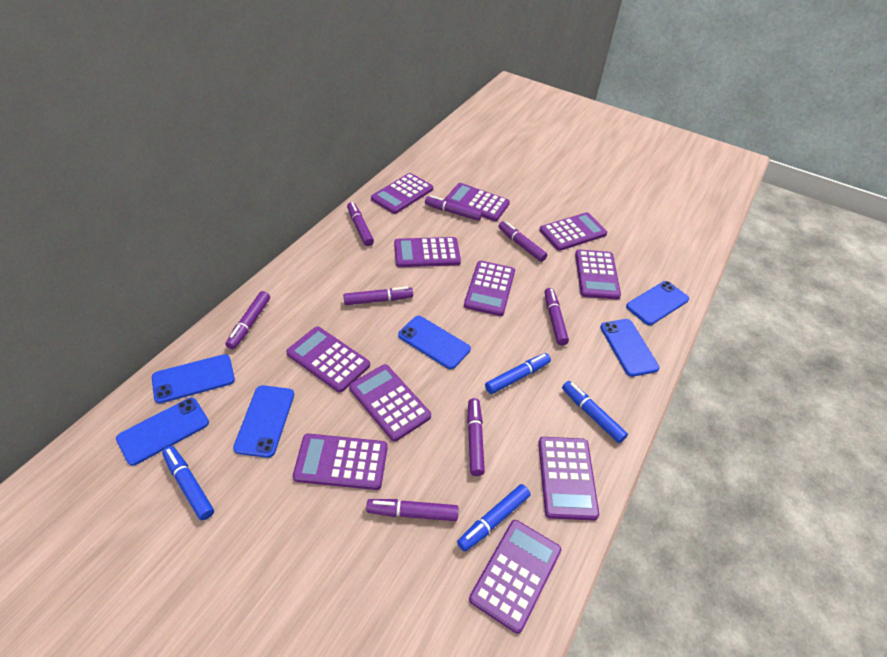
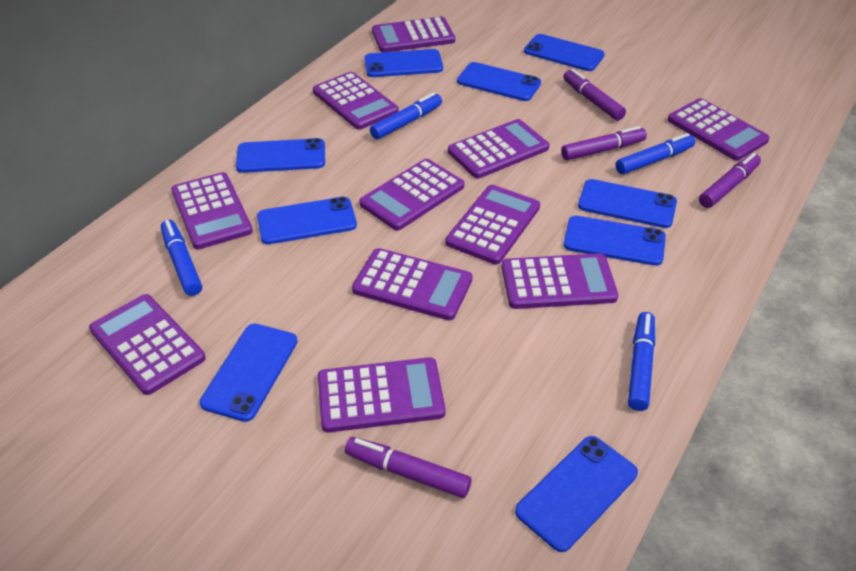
blue phone: 6 -> 9
purple marker: 8 -> 4

